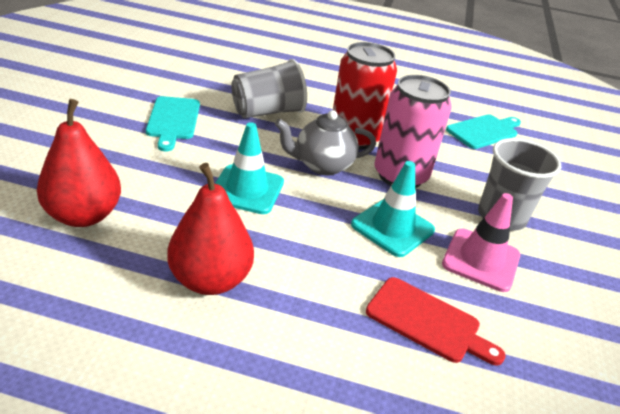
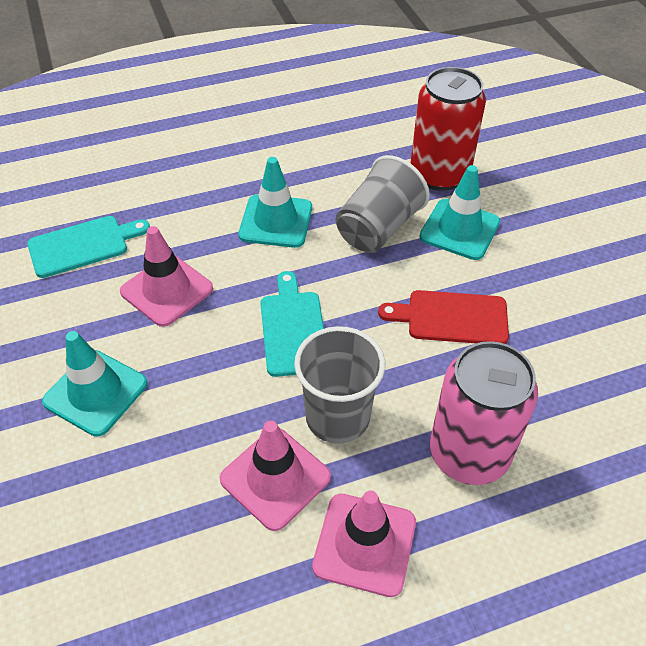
grey teapot: 1 -> 0
pink traffic cone: 1 -> 3
red pear: 2 -> 0
turquoise traffic cone: 2 -> 3

